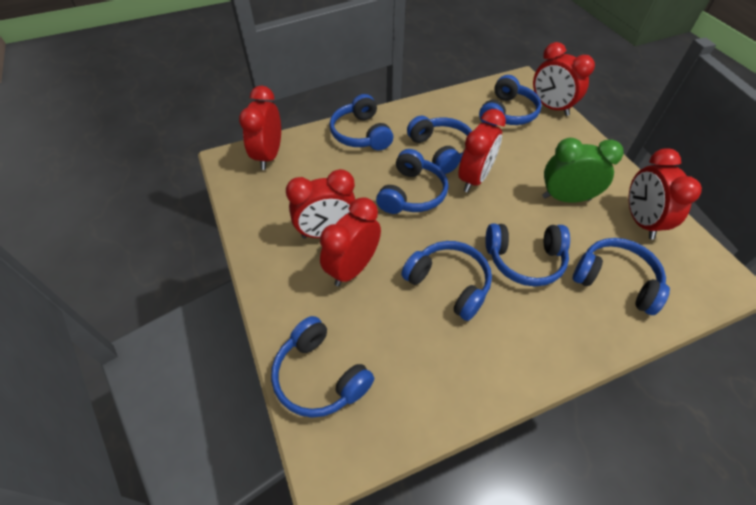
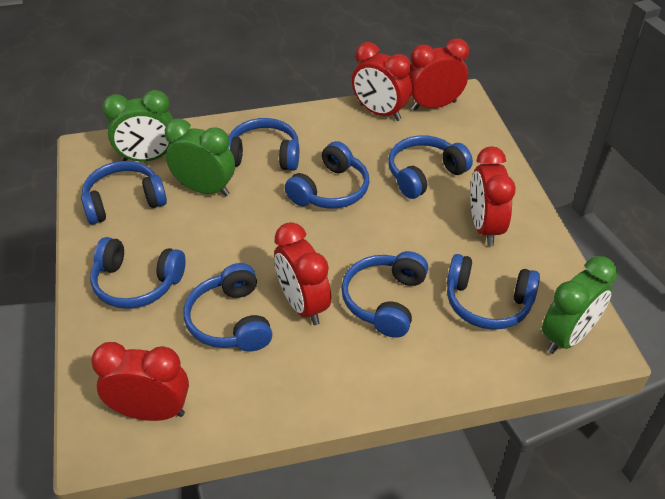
green clock: 1 -> 3
red clock: 6 -> 5

